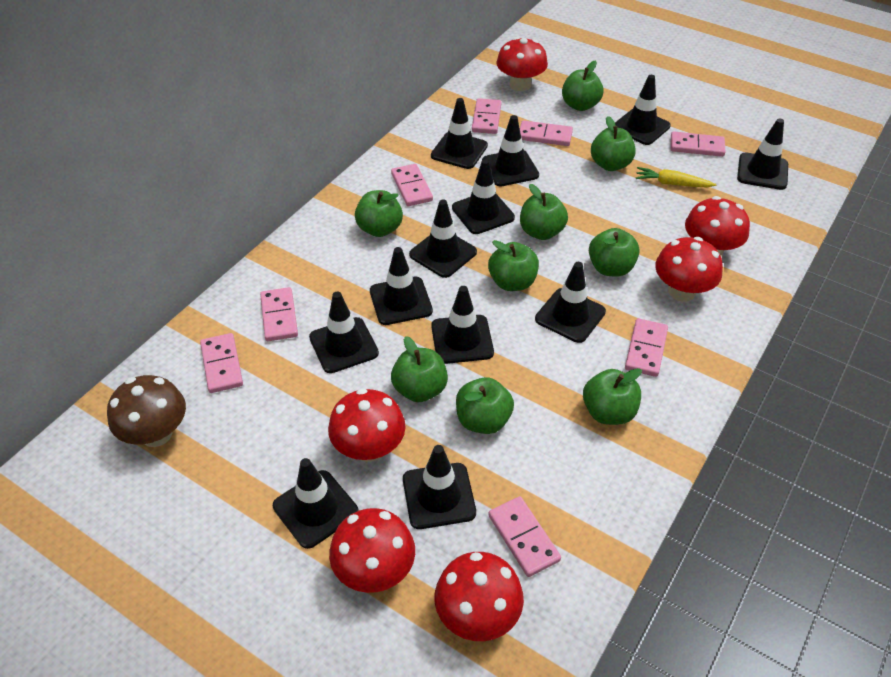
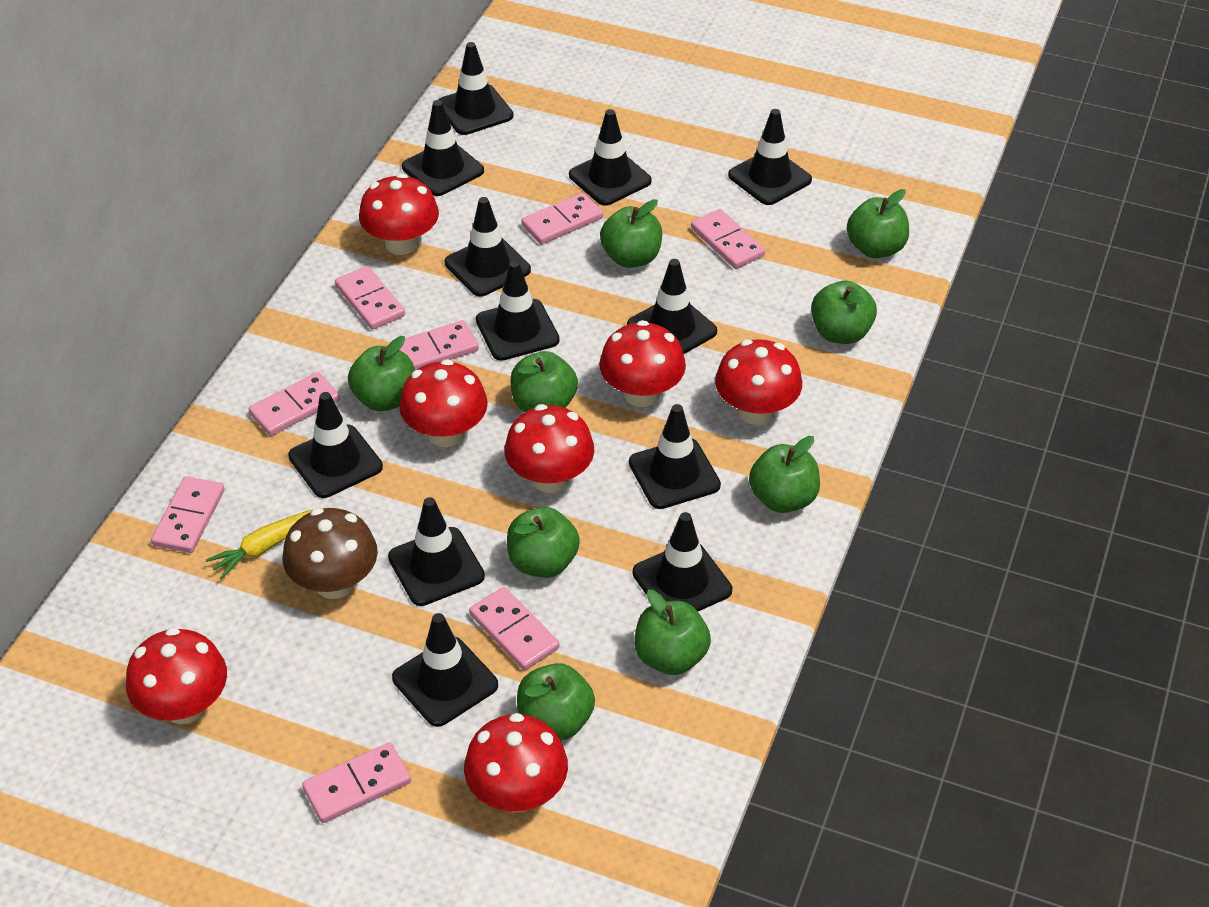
red mushroom: 6 -> 7

